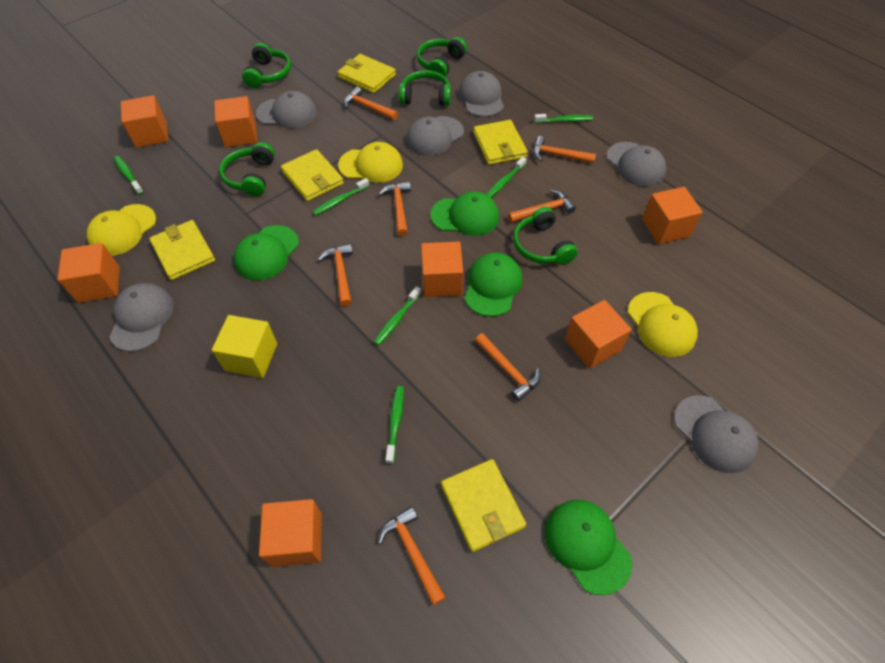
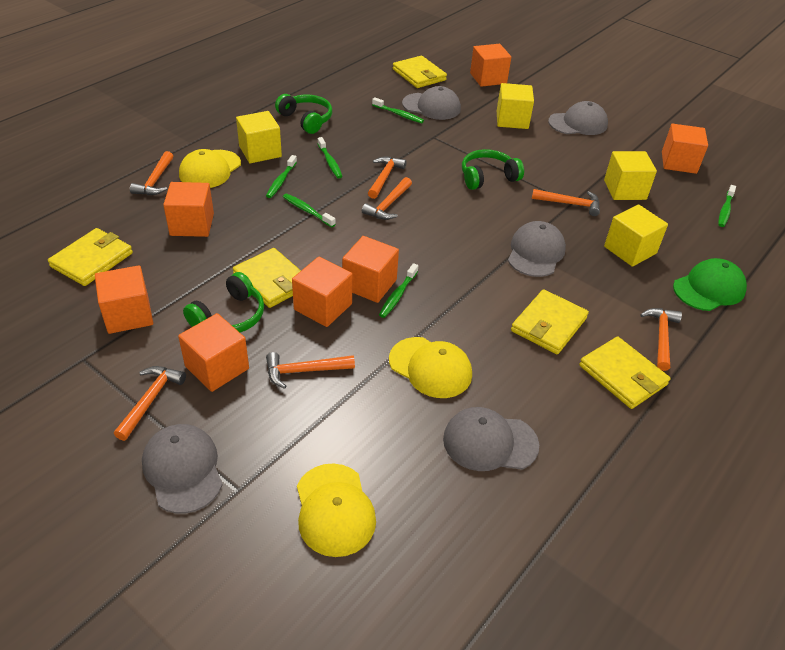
green cap: 4 -> 1
green headphones: 5 -> 3
grey cap: 6 -> 5
yellow cube: 1 -> 4

